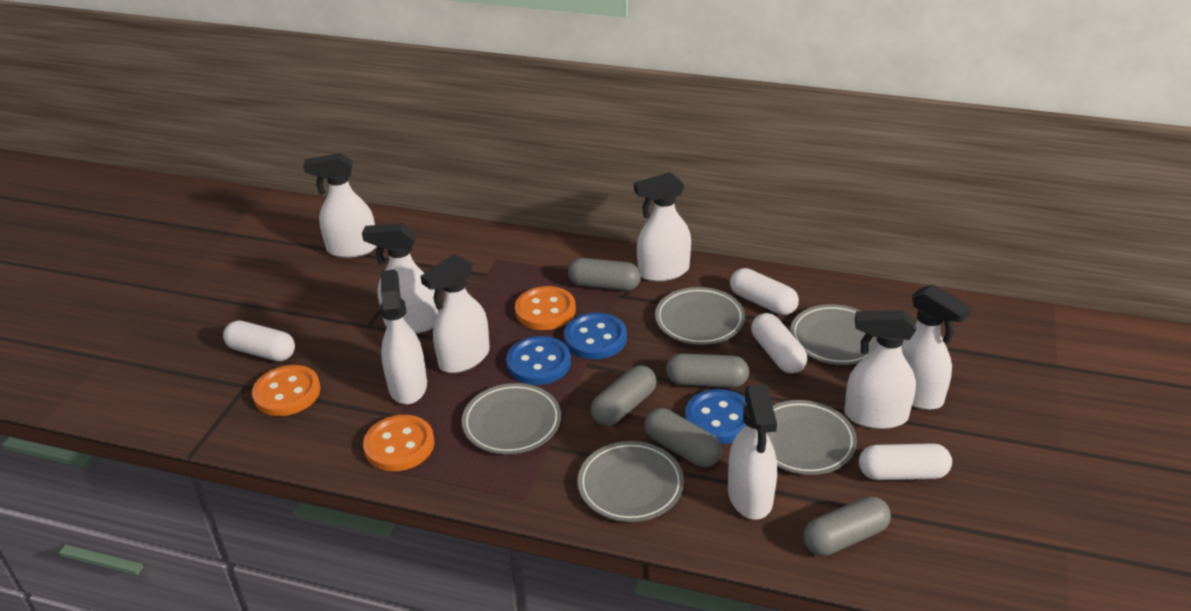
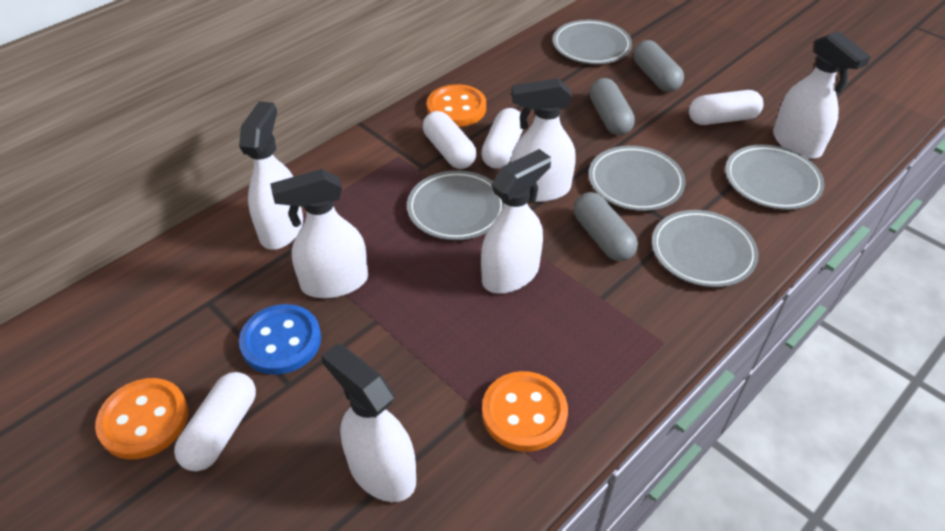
blue button: 3 -> 1
grey capsule: 5 -> 3
white spray bottle: 8 -> 6

